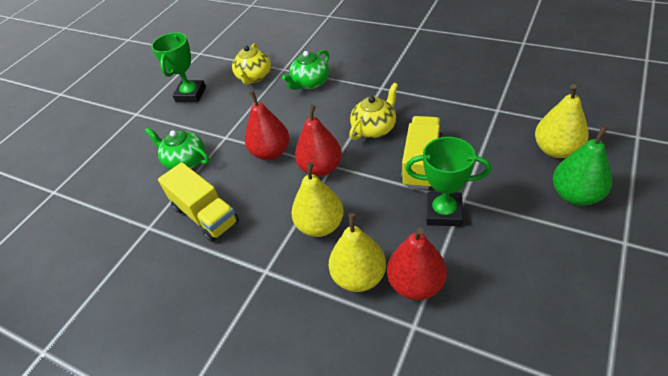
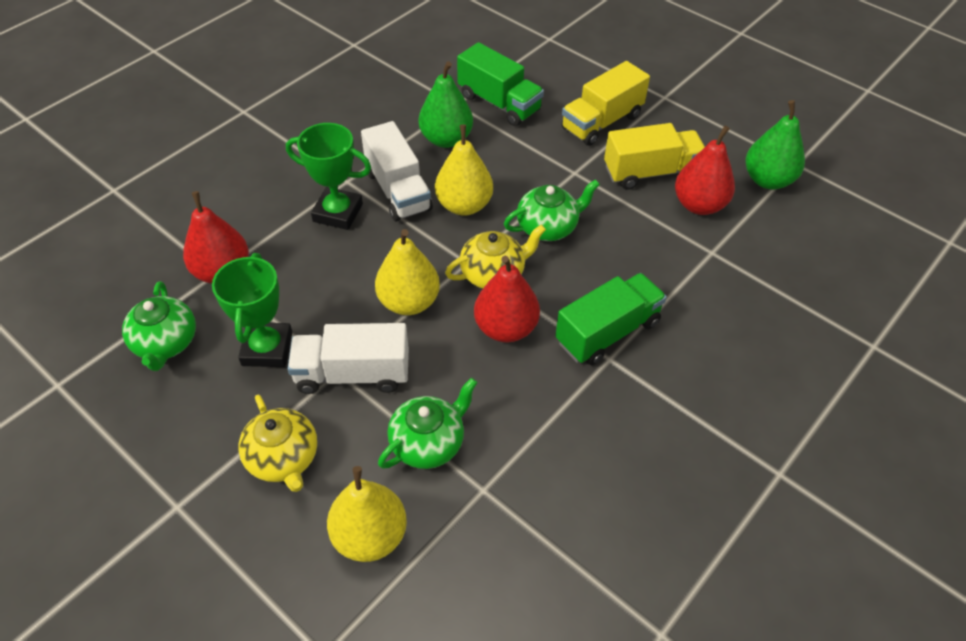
green pear: 1 -> 2
green teapot: 2 -> 3
green truck: 0 -> 2
white truck: 0 -> 2

